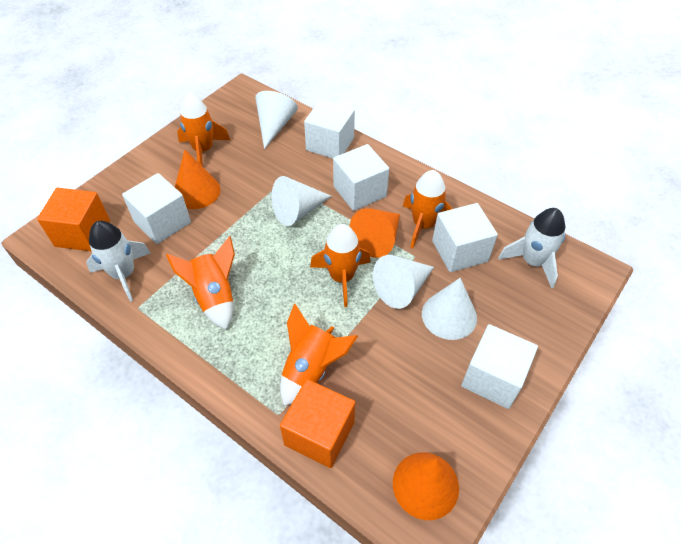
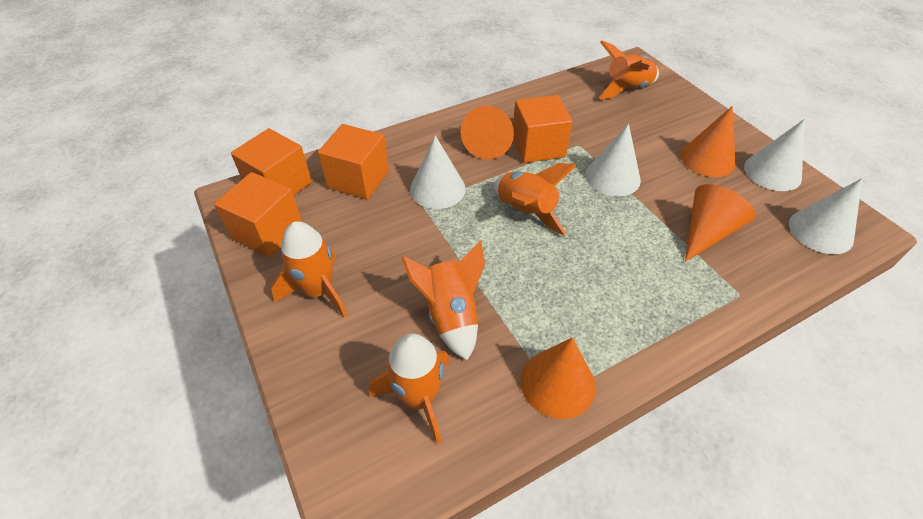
orange cone: 3 -> 4
orange cube: 2 -> 4
white cube: 5 -> 0
white rocket: 2 -> 0

